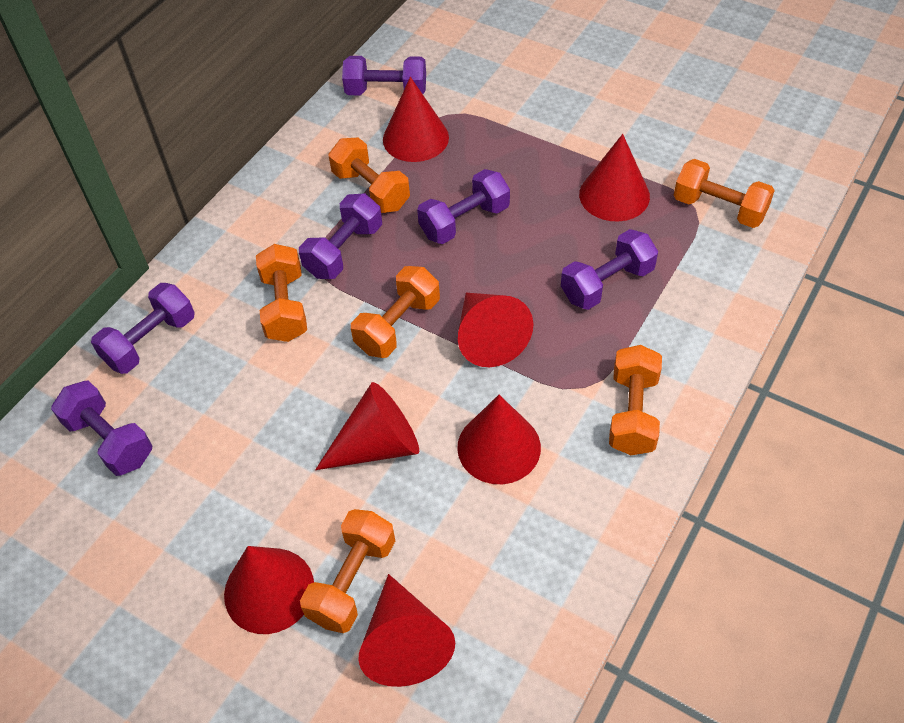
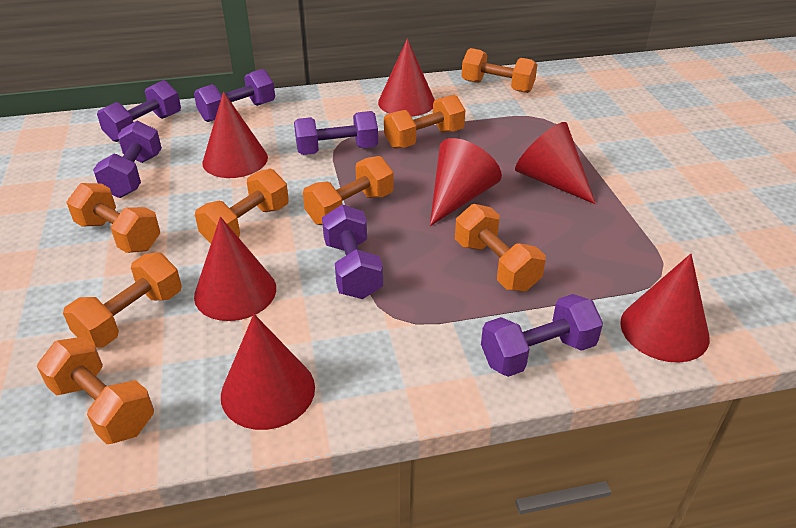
orange dumbbell: 6 -> 8

